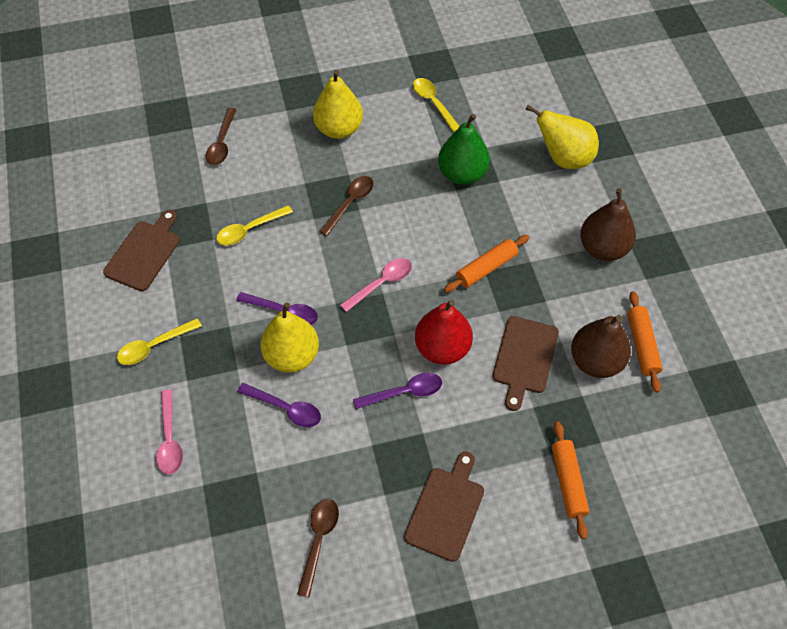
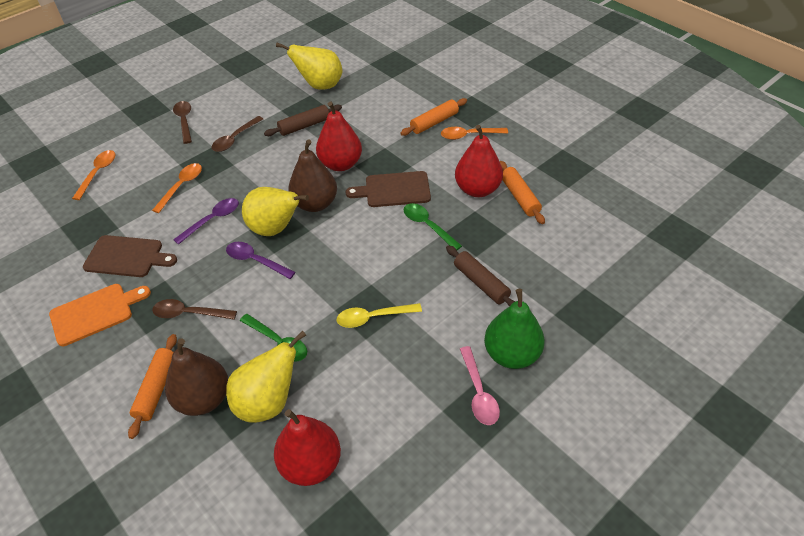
brown cutting board: 3 -> 2
brown rolling pin: 0 -> 2
green spoon: 0 -> 2
orange cutting board: 0 -> 1
orange spoon: 0 -> 3
pink spoon: 2 -> 1
purple spoon: 3 -> 2
red pear: 1 -> 3
yellow spoon: 3 -> 1

